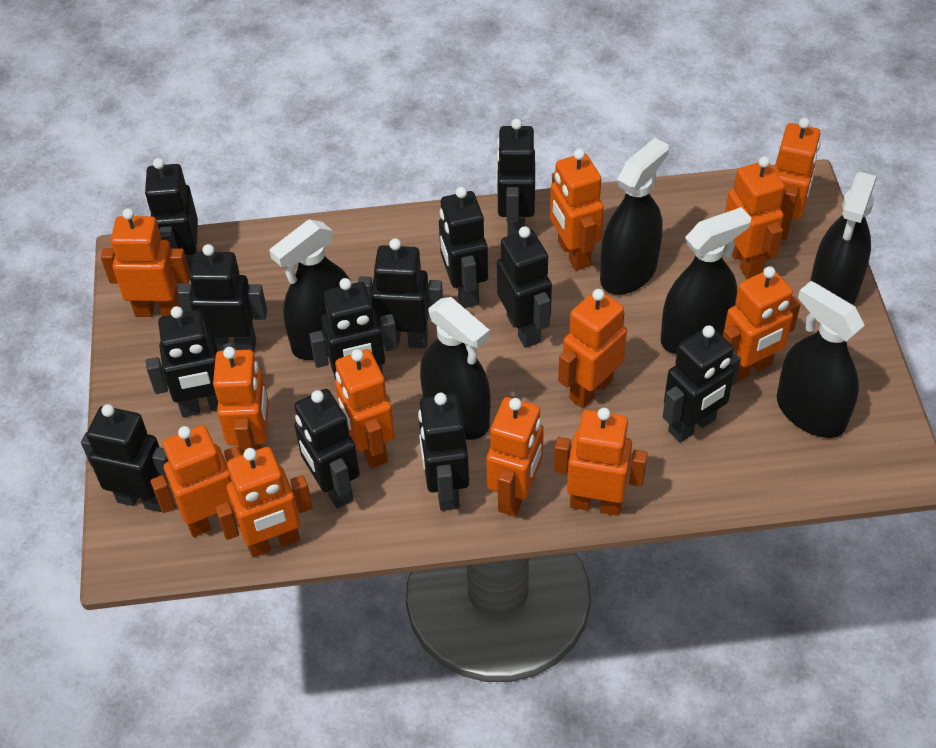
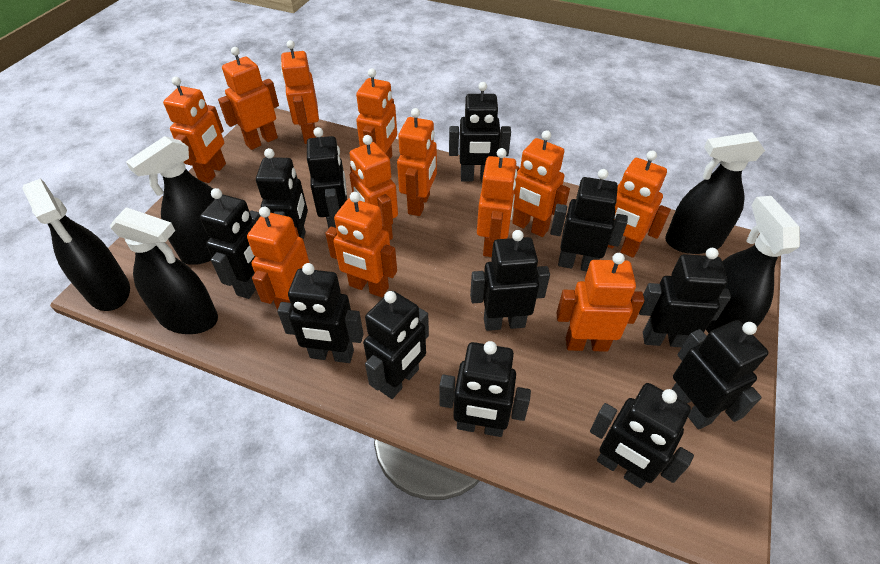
black spray bottle: 6 -> 5

